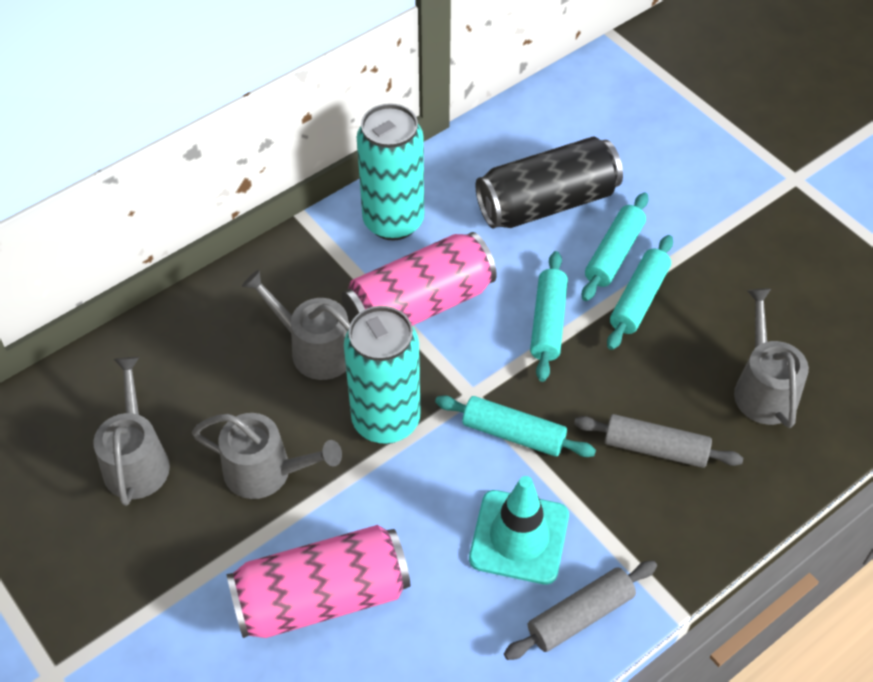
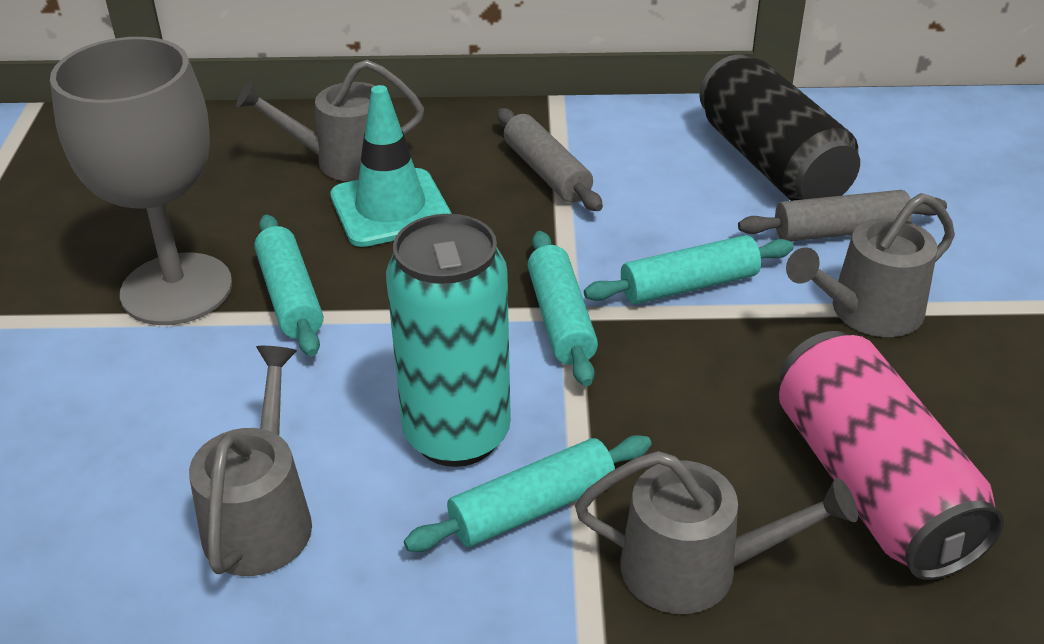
grey goblet: 0 -> 1
pink can: 2 -> 1
turquoise can: 2 -> 1

